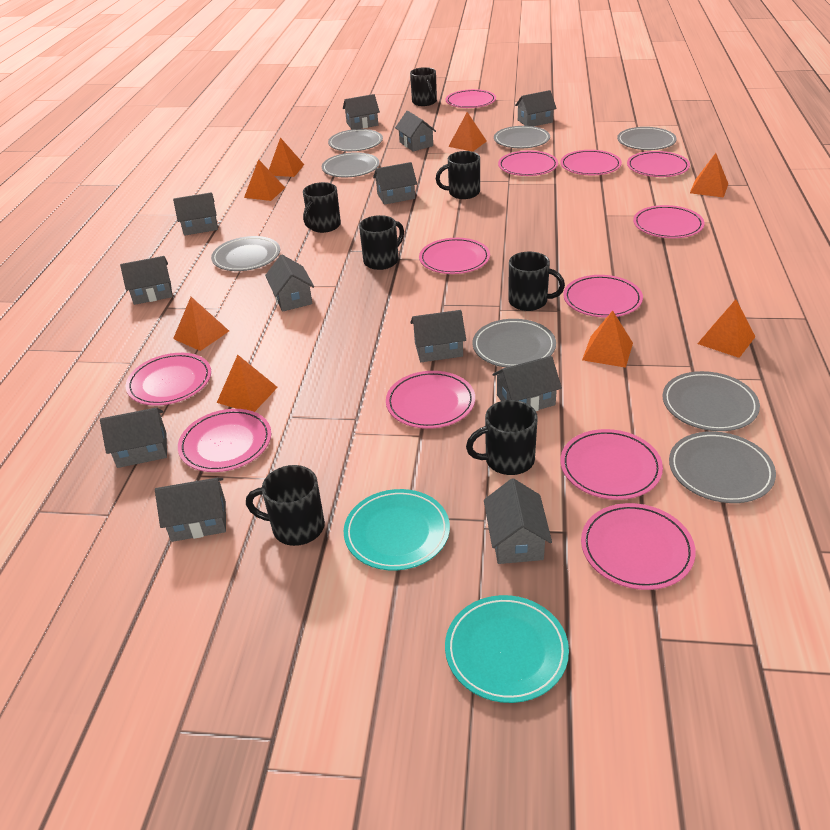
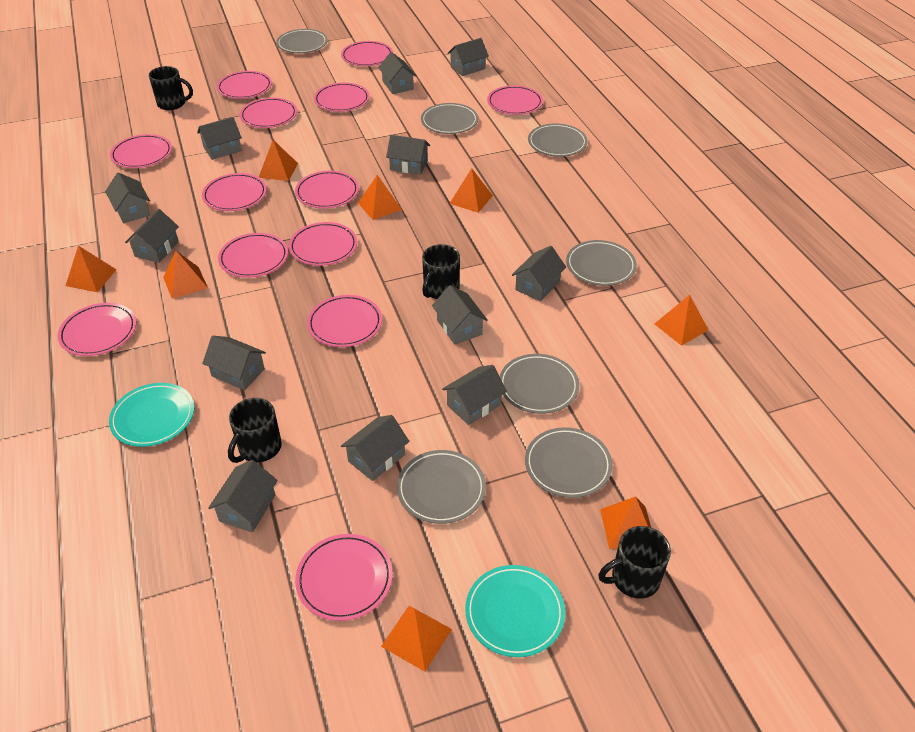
black mug: 7 -> 4
grey plate: 8 -> 7
pink plate: 12 -> 13

